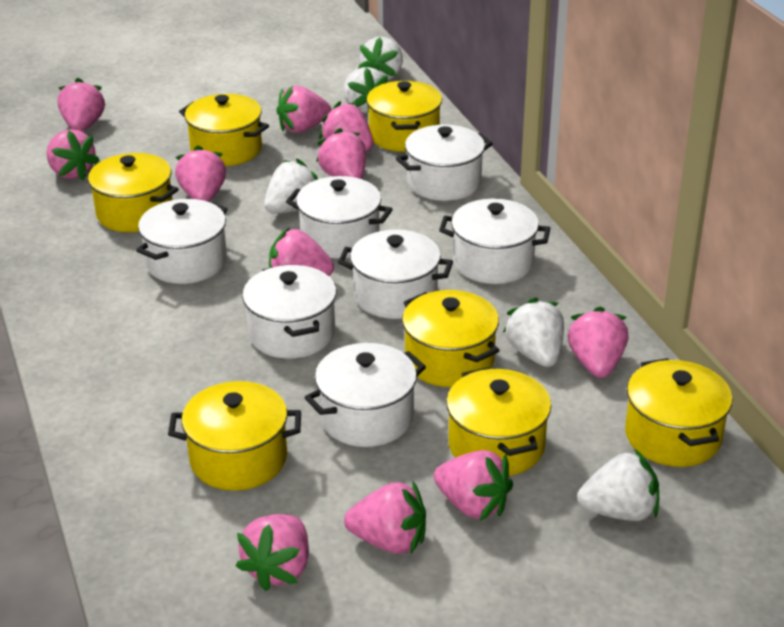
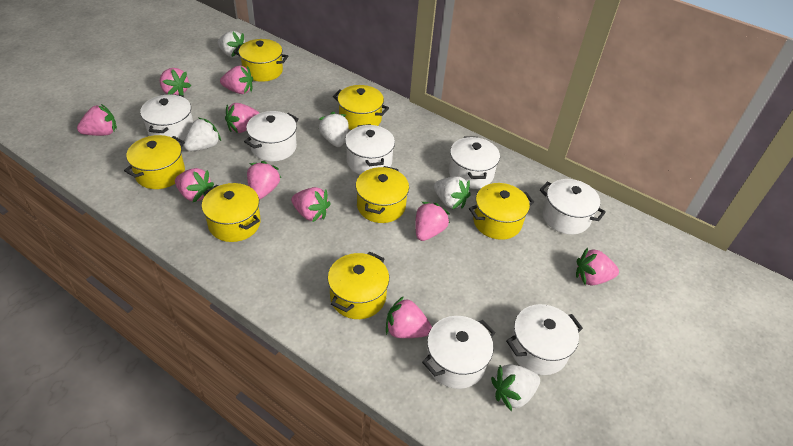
pink strawberry: 11 -> 10

